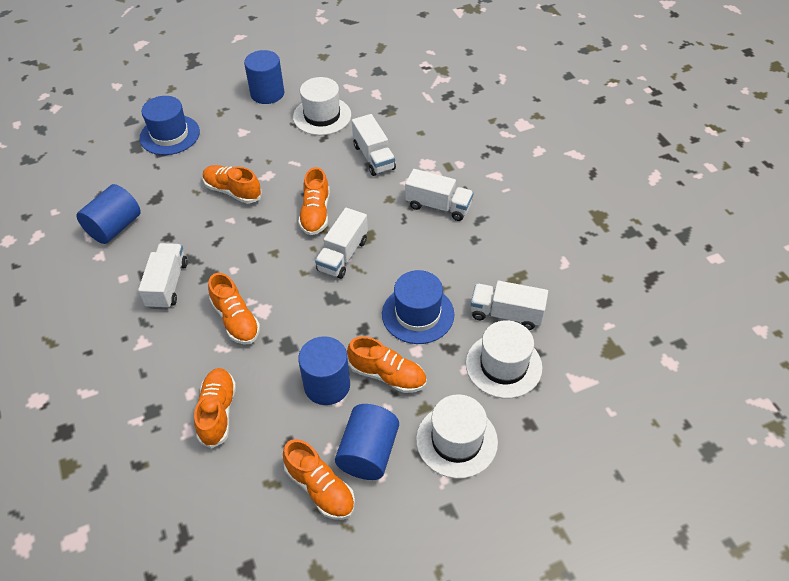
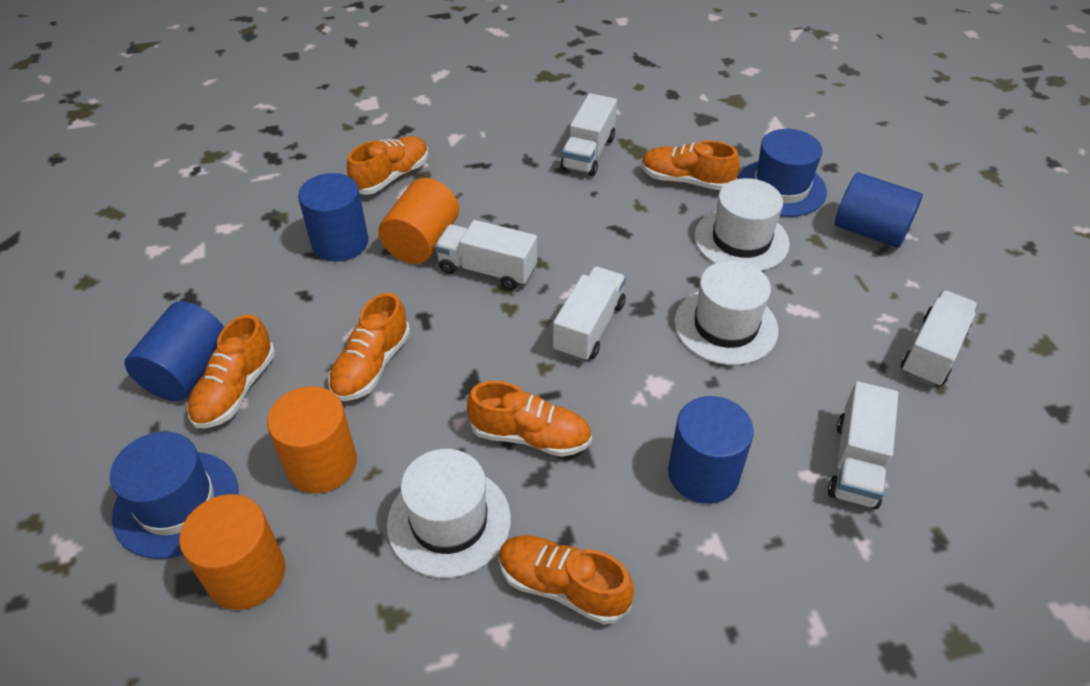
orange cylinder: 0 -> 3

